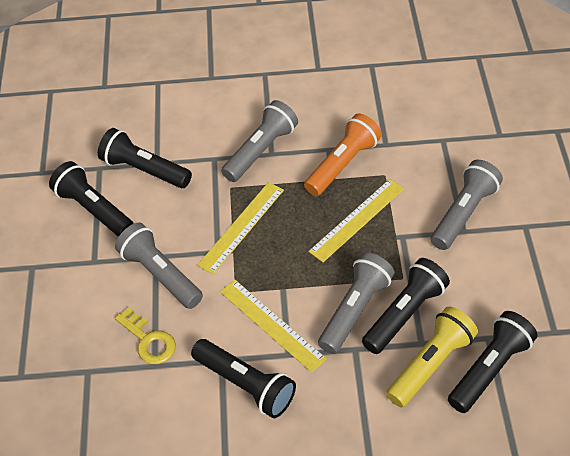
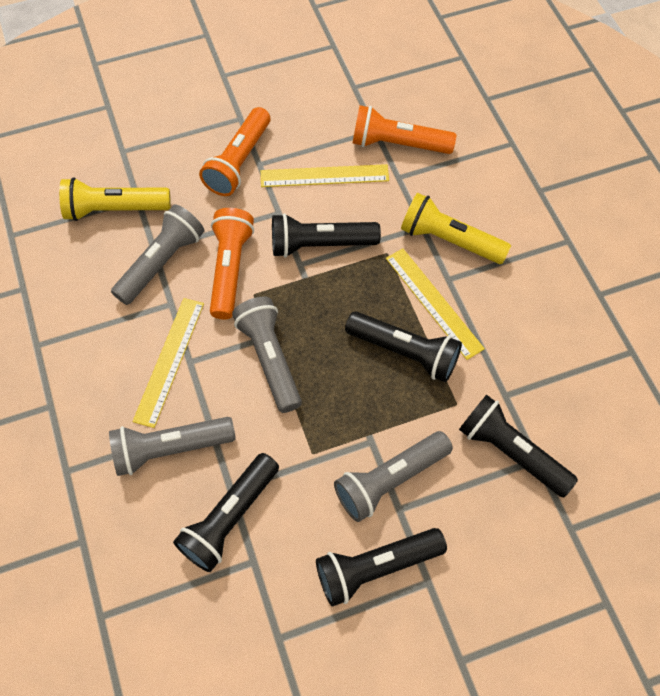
orange flashlight: 1 -> 3
yellow flashlight: 1 -> 2
yellow key: 1 -> 0

